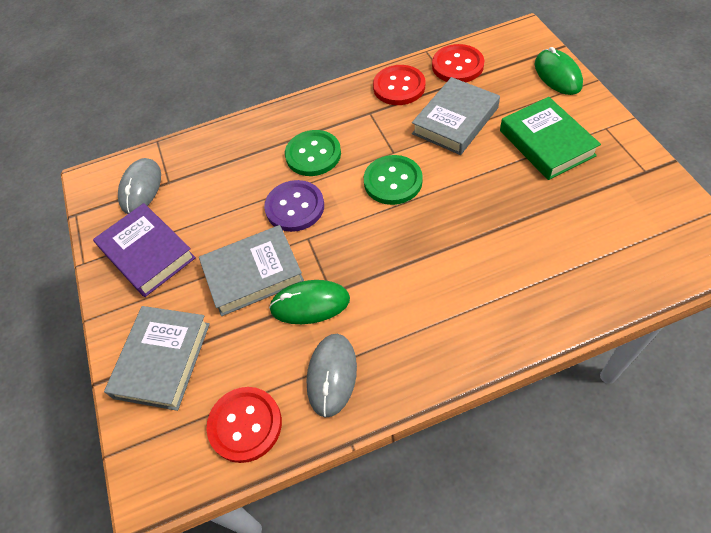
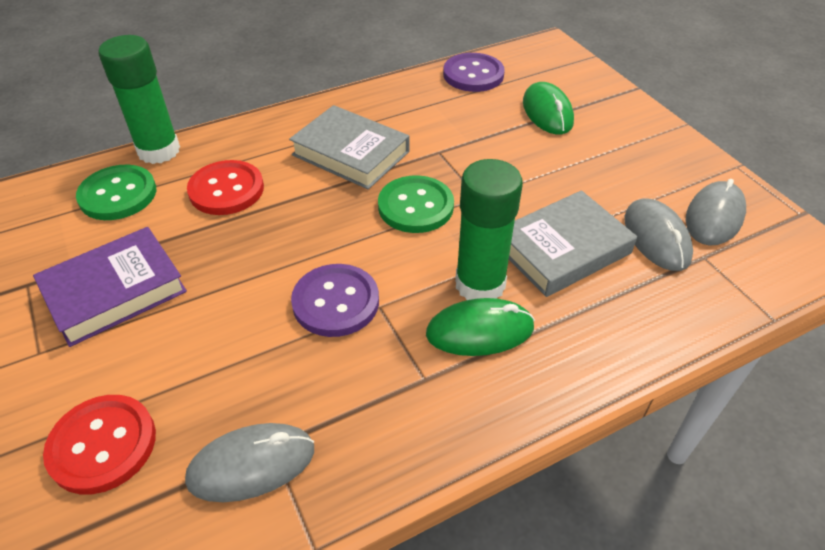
green book: 1 -> 0
green glue stick: 0 -> 2
grey book: 3 -> 2
grey mouse: 2 -> 3
purple button: 1 -> 2
red button: 3 -> 2

